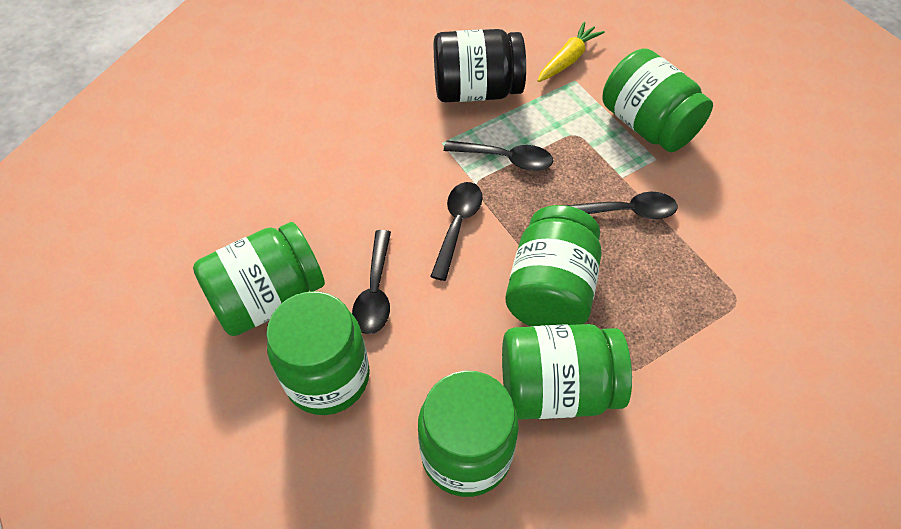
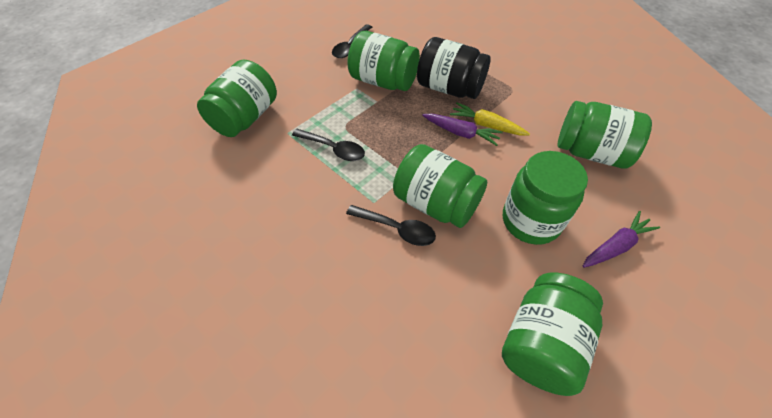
black spoon: 4 -> 3
purple carrot: 0 -> 2

